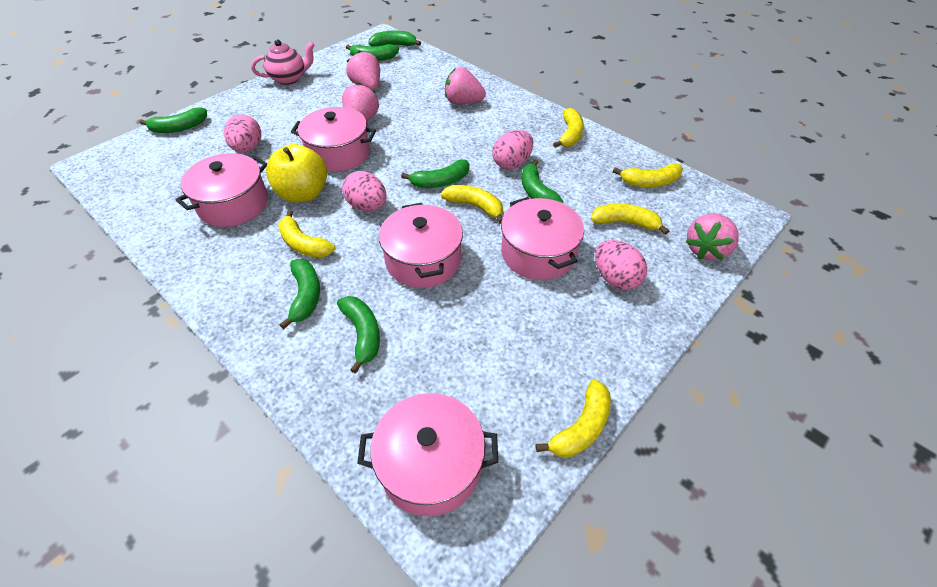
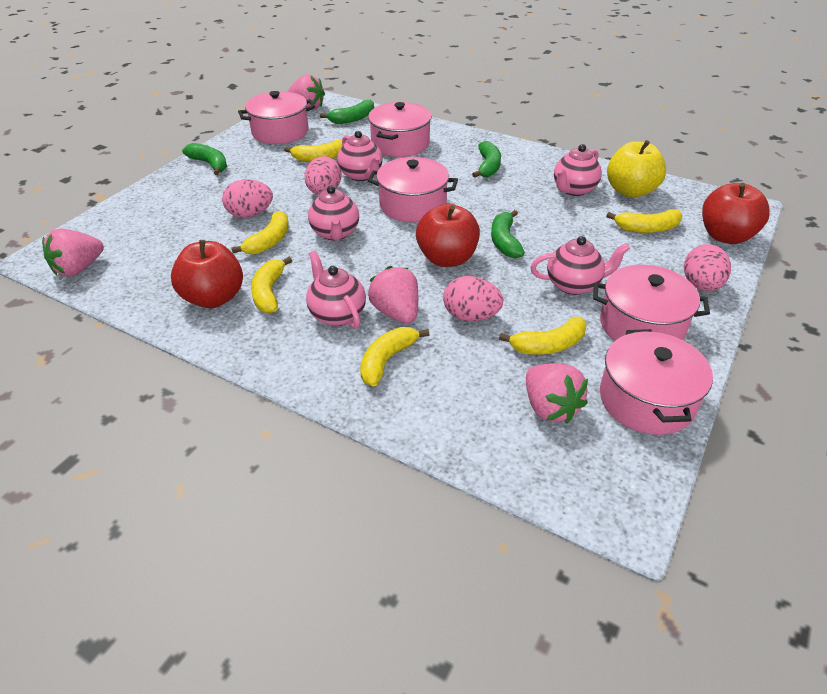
green banana: 7 -> 4
pink teapot: 1 -> 5
red apple: 0 -> 3

